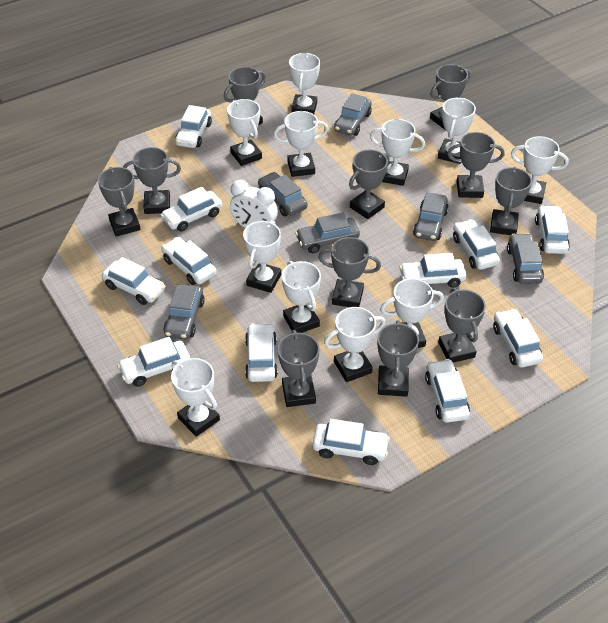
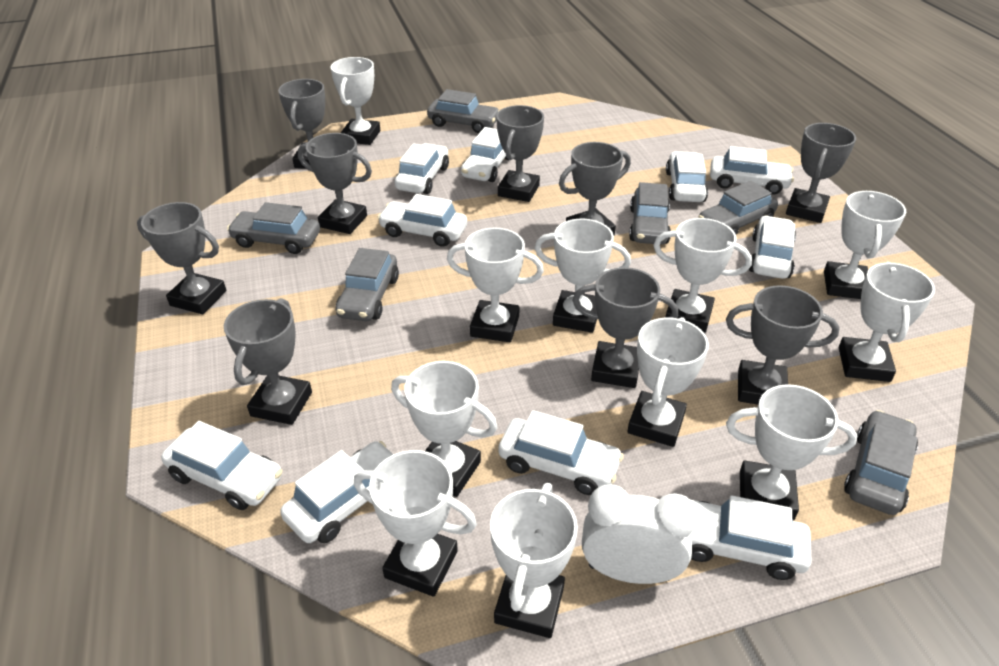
grey trophy: 11 -> 9
white car: 12 -> 10

